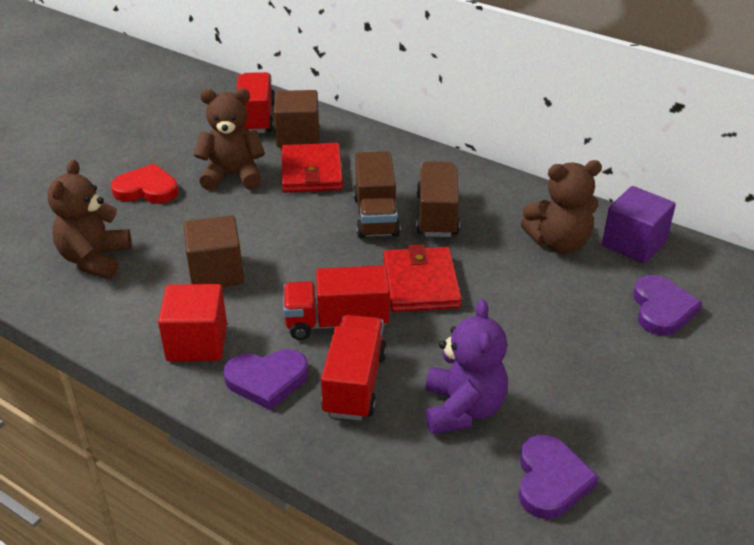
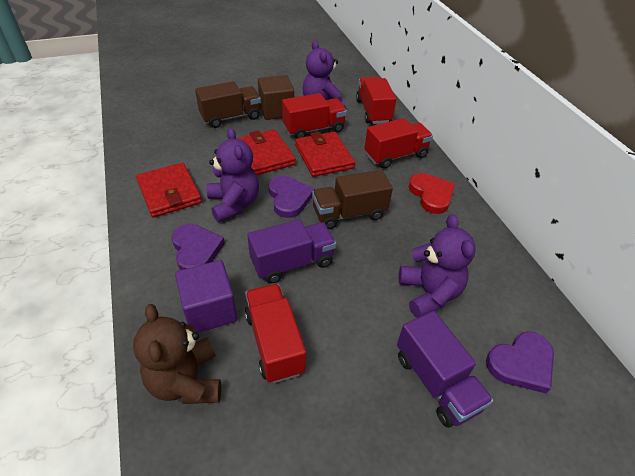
brown cube: 2 -> 1
brown teddy bear: 3 -> 1
purple teddy bear: 1 -> 3
purple truck: 0 -> 2
red cube: 1 -> 0
red truck: 3 -> 4
red wallet: 2 -> 3

